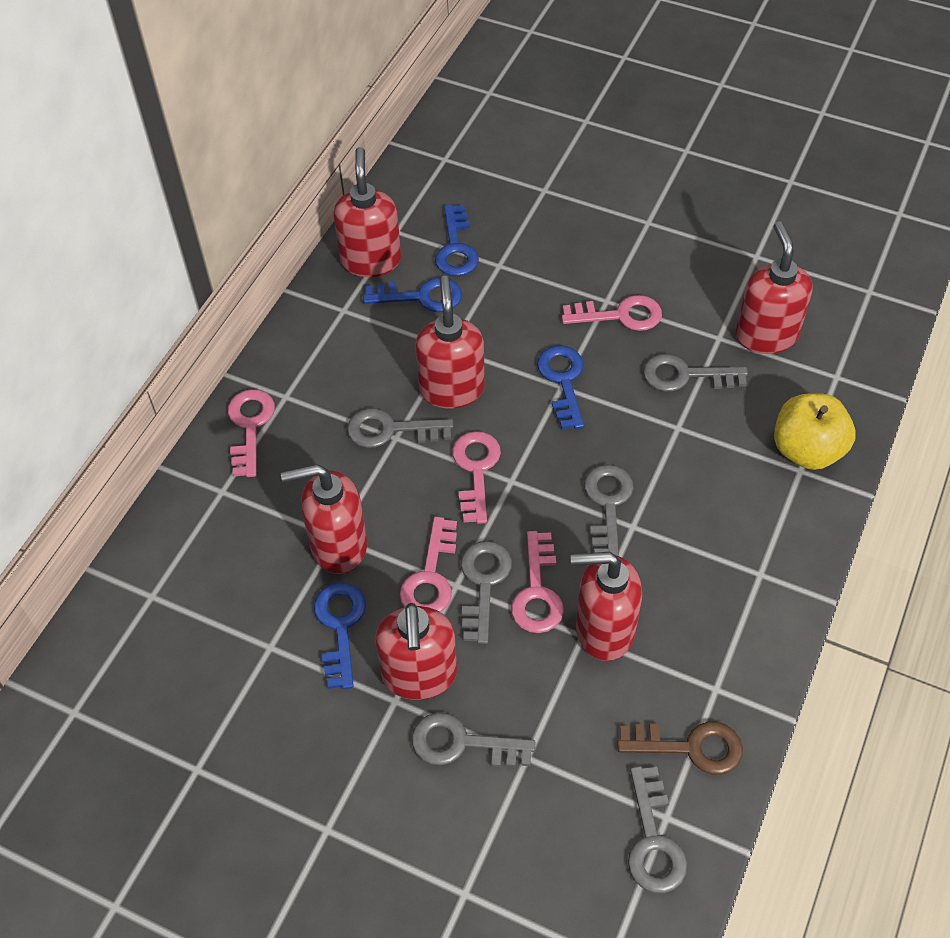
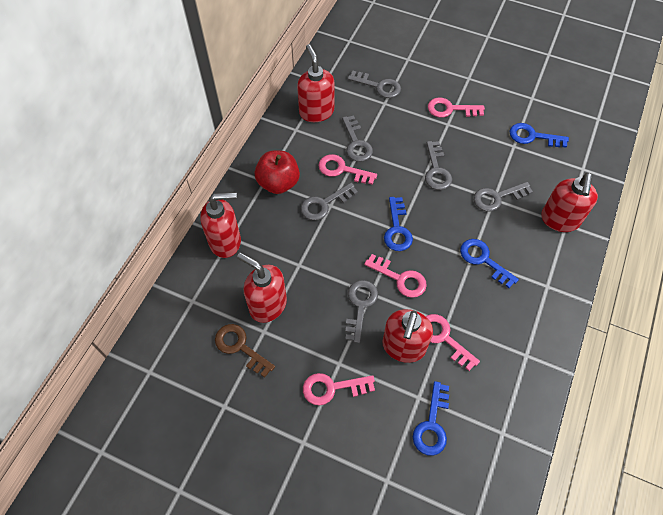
red apple: 0 -> 1
red soap dispenser: 6 -> 5
yellow apple: 1 -> 0

